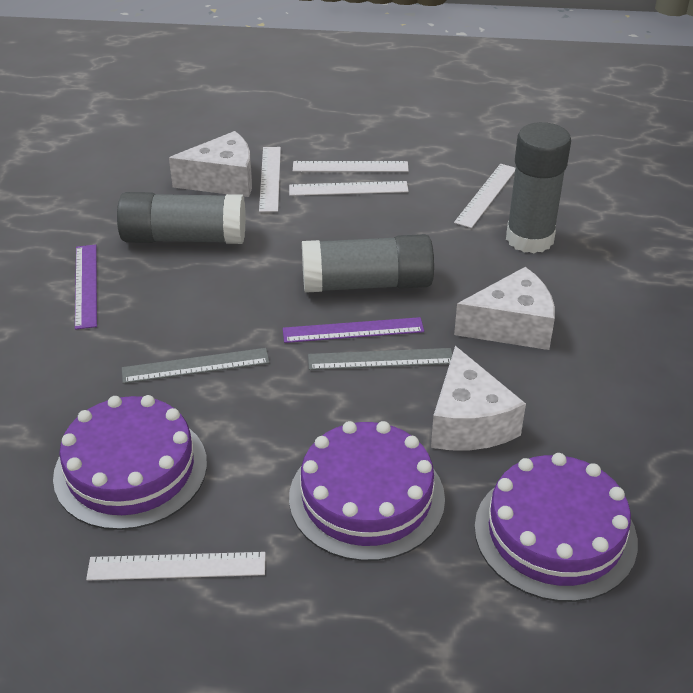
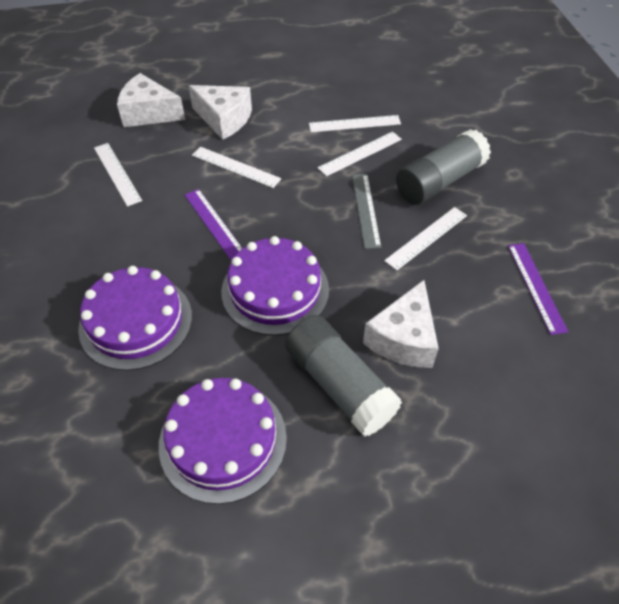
grey glue stick: 3 -> 2
grey ruler: 2 -> 1

